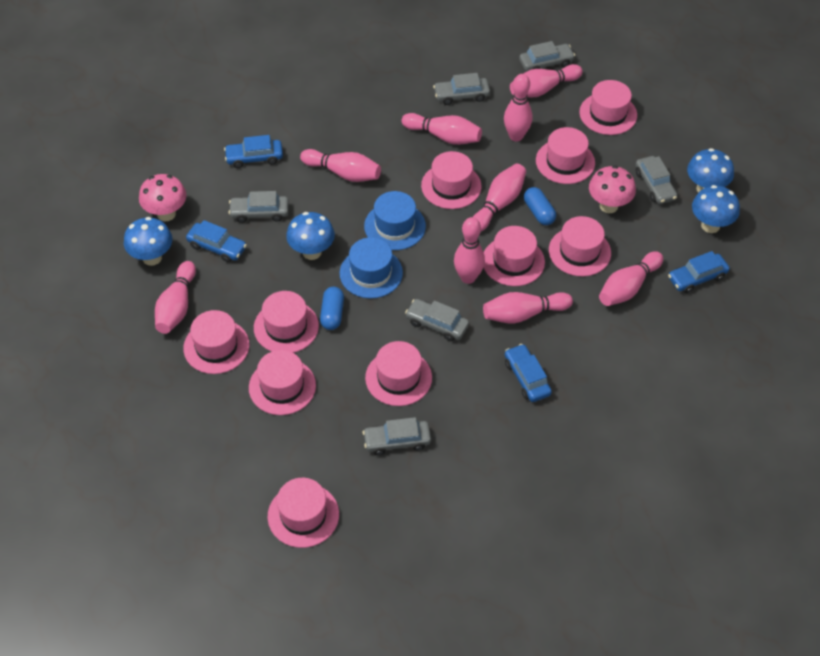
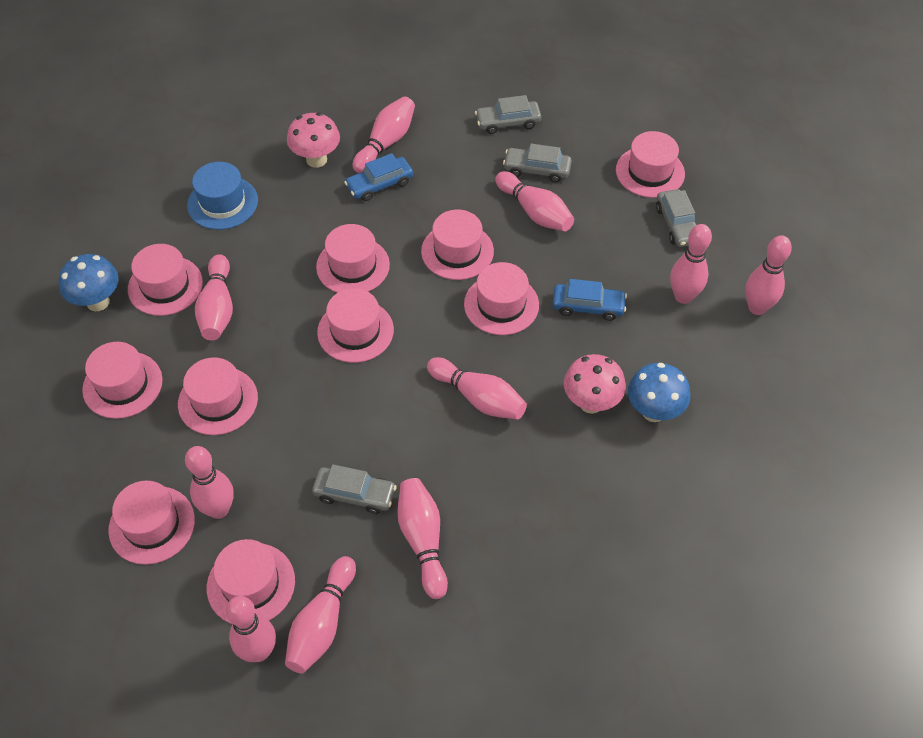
blue capsule: 2 -> 0
blue car: 4 -> 2
blue hat: 2 -> 1
blue mushroom: 4 -> 2
grey car: 6 -> 4
pink bowling pin: 9 -> 10

